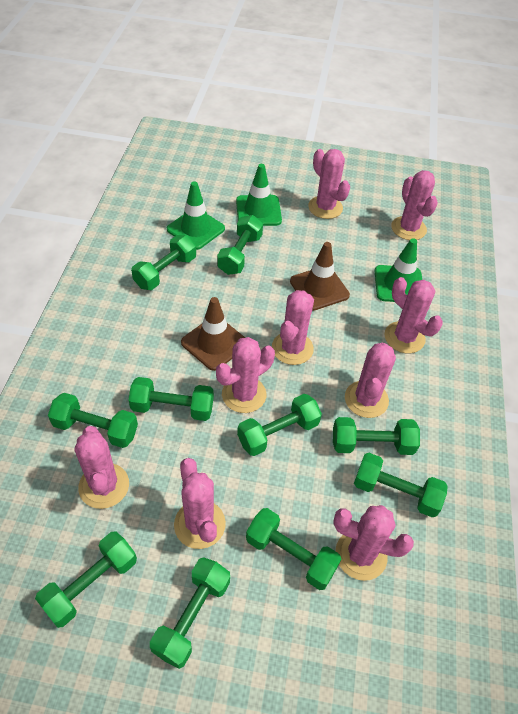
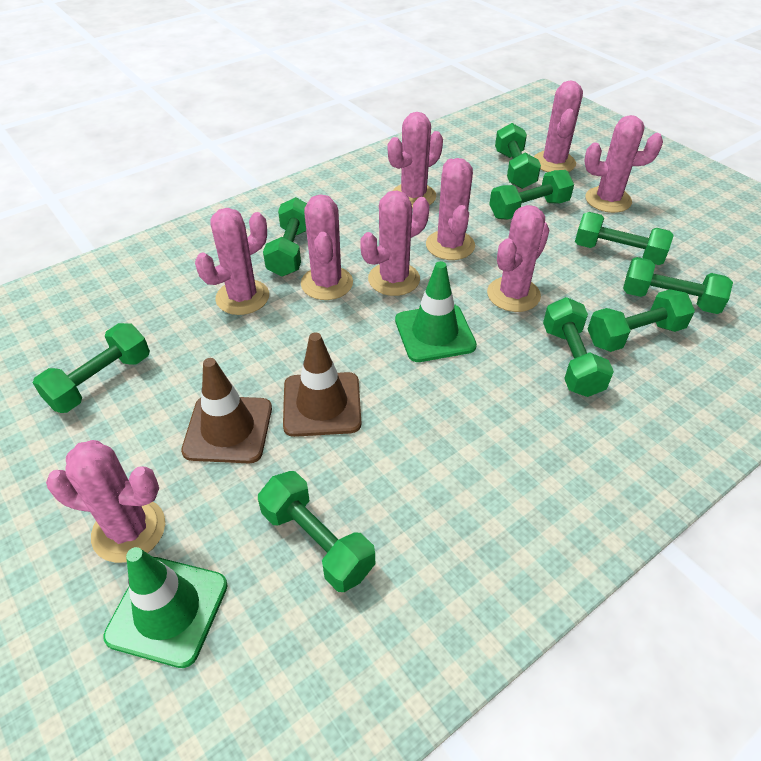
green dumbbell: 10 -> 9
green traffic cone: 3 -> 2

